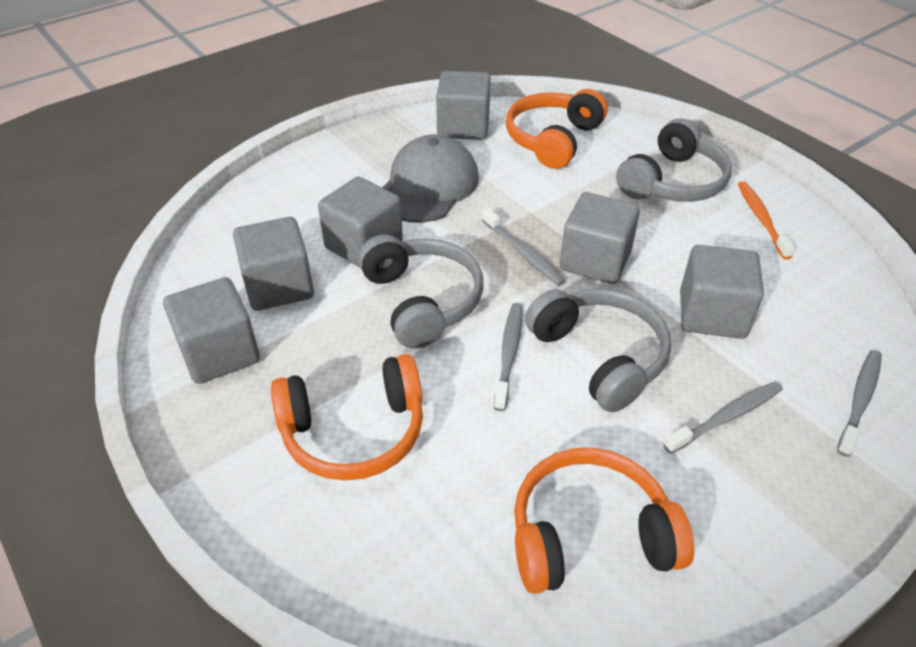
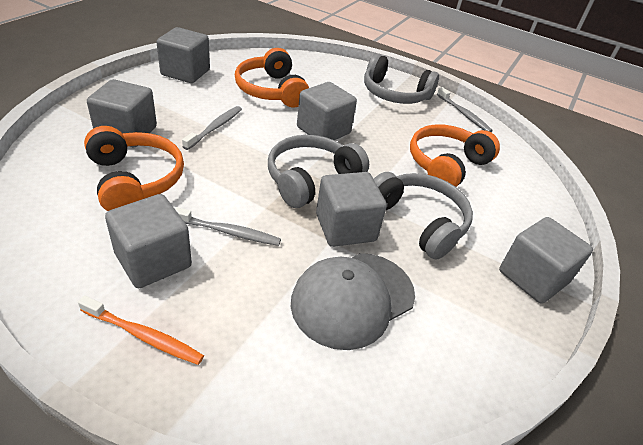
grey toothbrush: 4 -> 3

